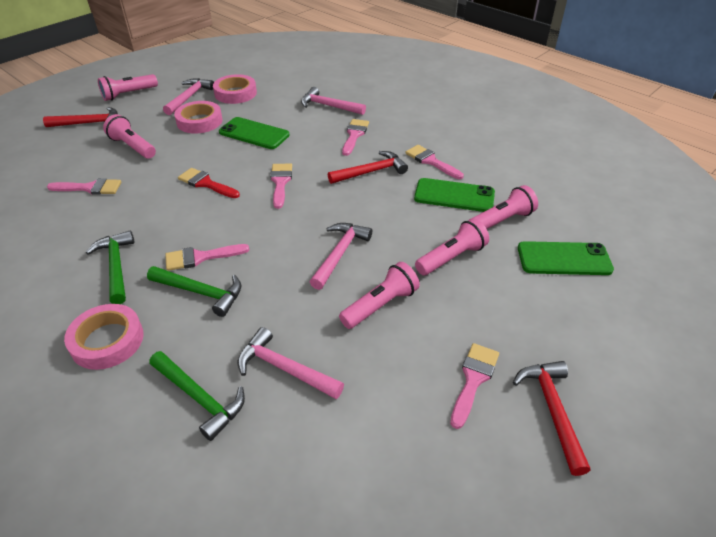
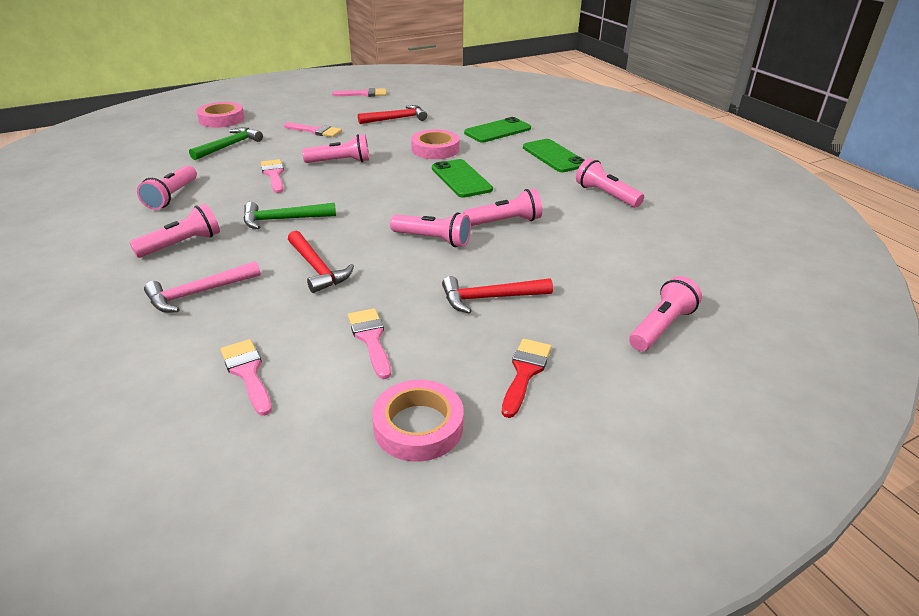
green hammer: 3 -> 2
pink brush: 6 -> 5
pink flashlight: 5 -> 7
pink hammer: 4 -> 1

